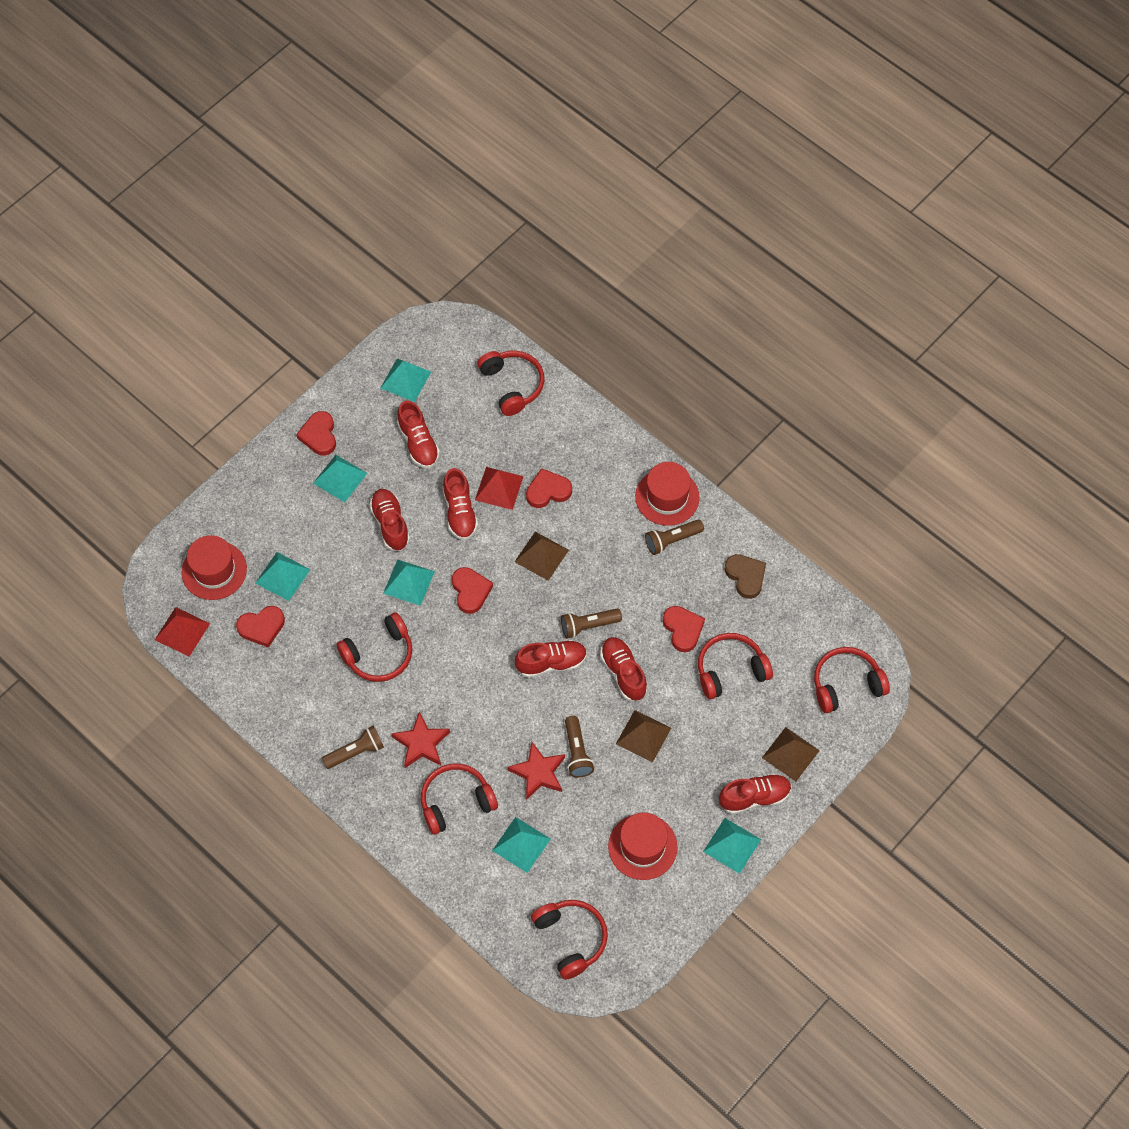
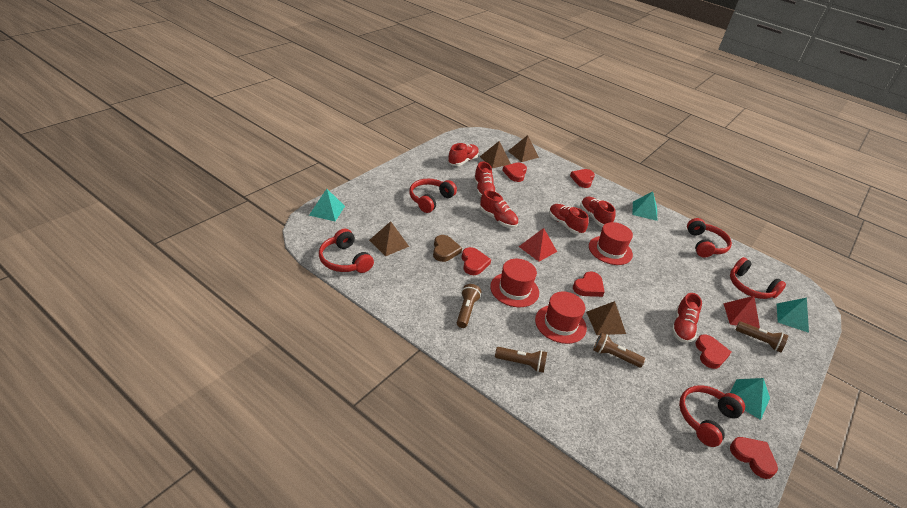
brown pyramid: 3 -> 4
red headphones: 6 -> 5
red heart: 5 -> 6
red star: 2 -> 0
turquoise pyramid: 6 -> 4

